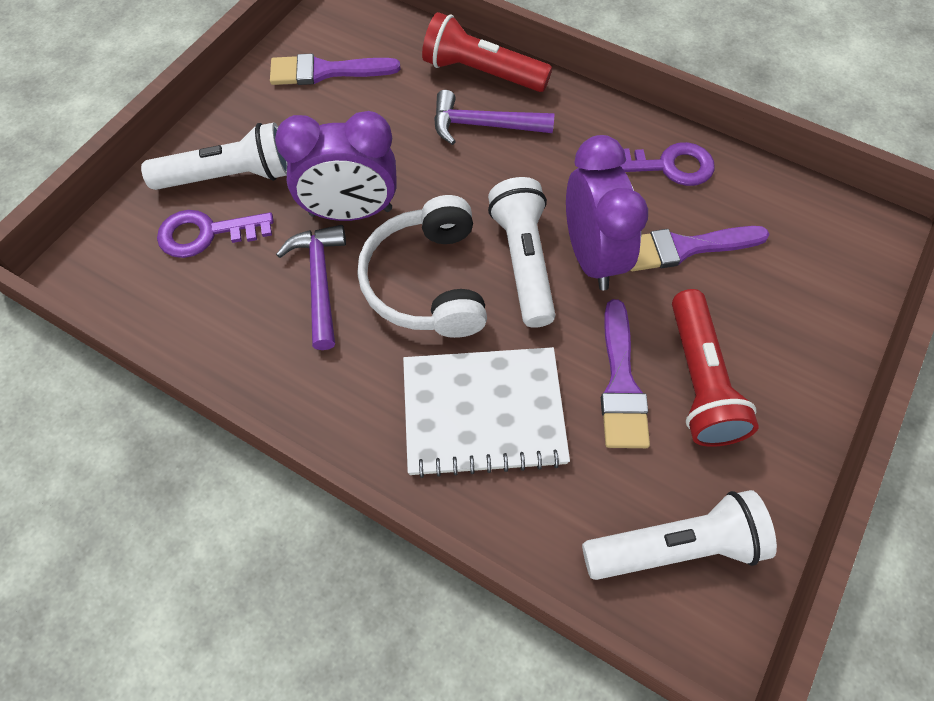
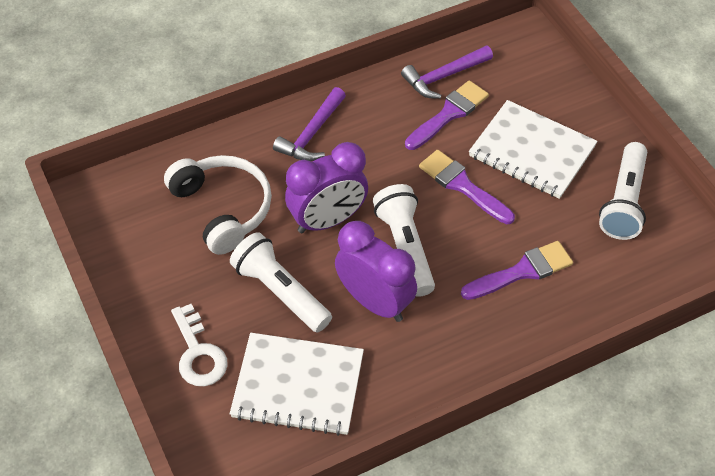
purple key: 2 -> 0
red flashlight: 2 -> 0
white key: 0 -> 1
white notebook: 1 -> 2

